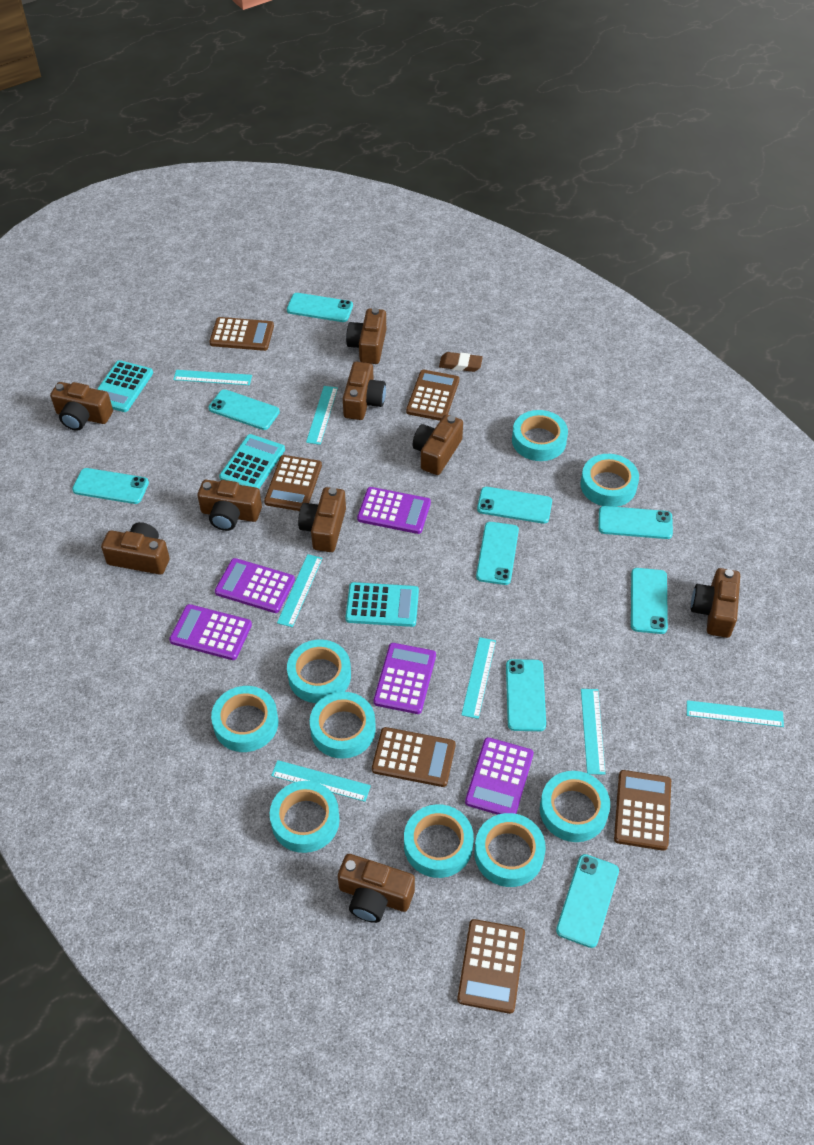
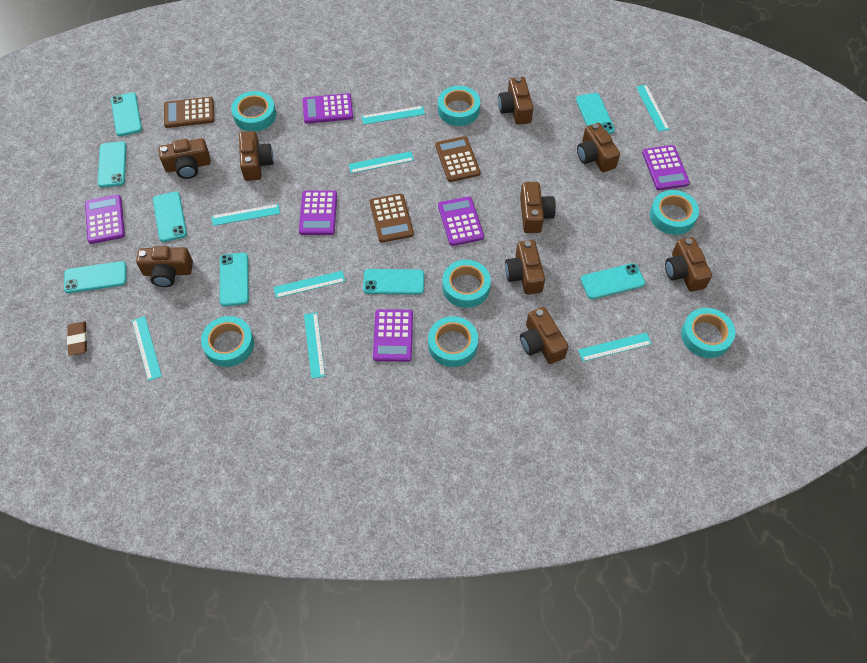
brown calculator: 6 -> 3
purple calculator: 5 -> 6
turquoise calculator: 3 -> 0
turquoise phone: 9 -> 8
turquoise ruler: 7 -> 8
turquoise tape: 9 -> 7

